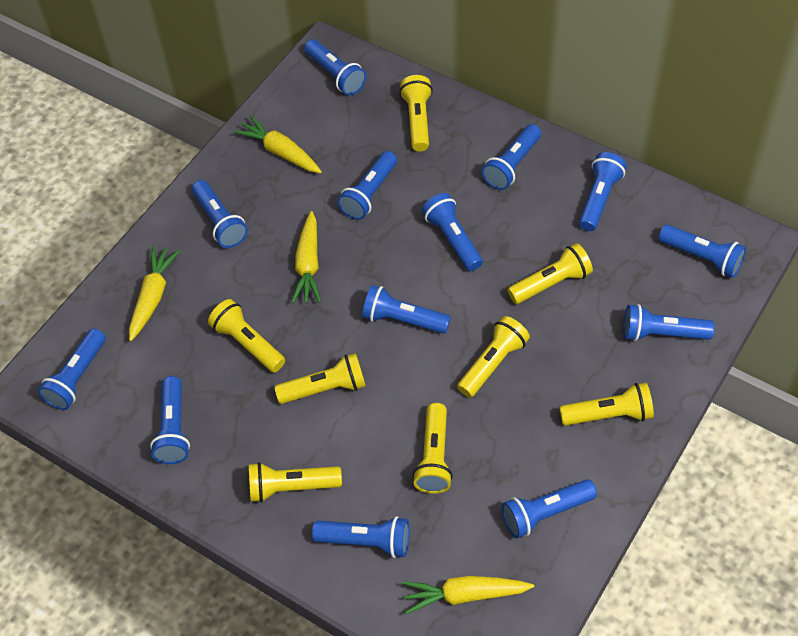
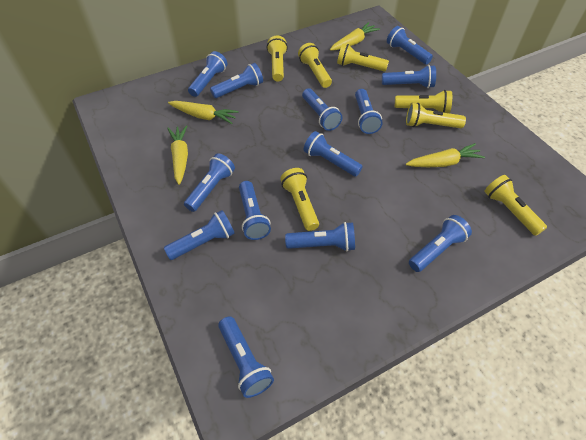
yellow flashlight: 8 -> 7

